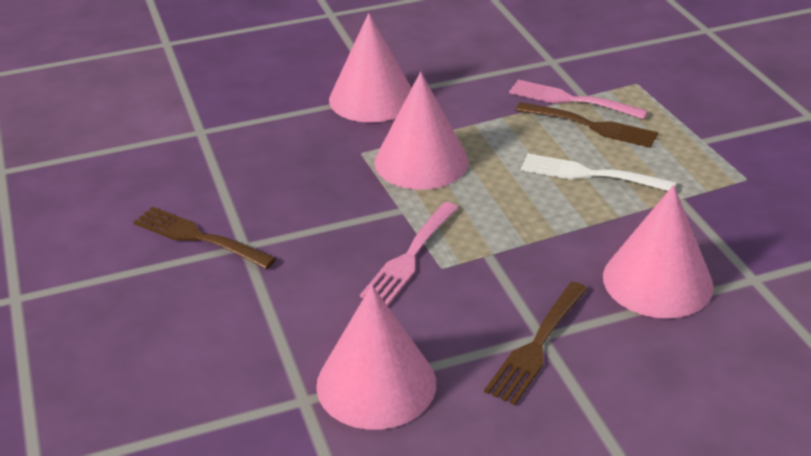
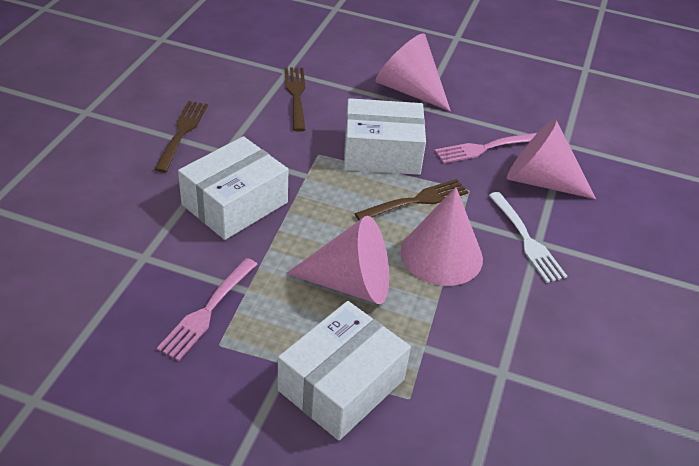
white box: 0 -> 3

